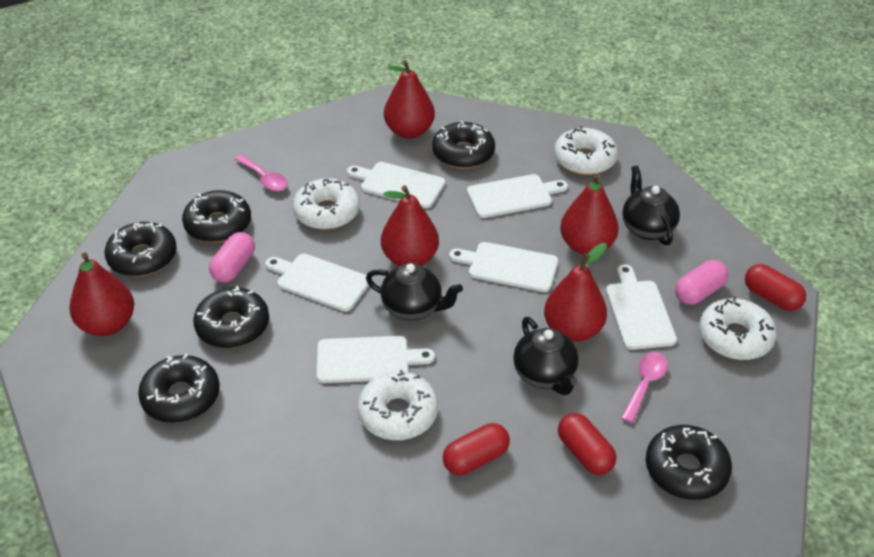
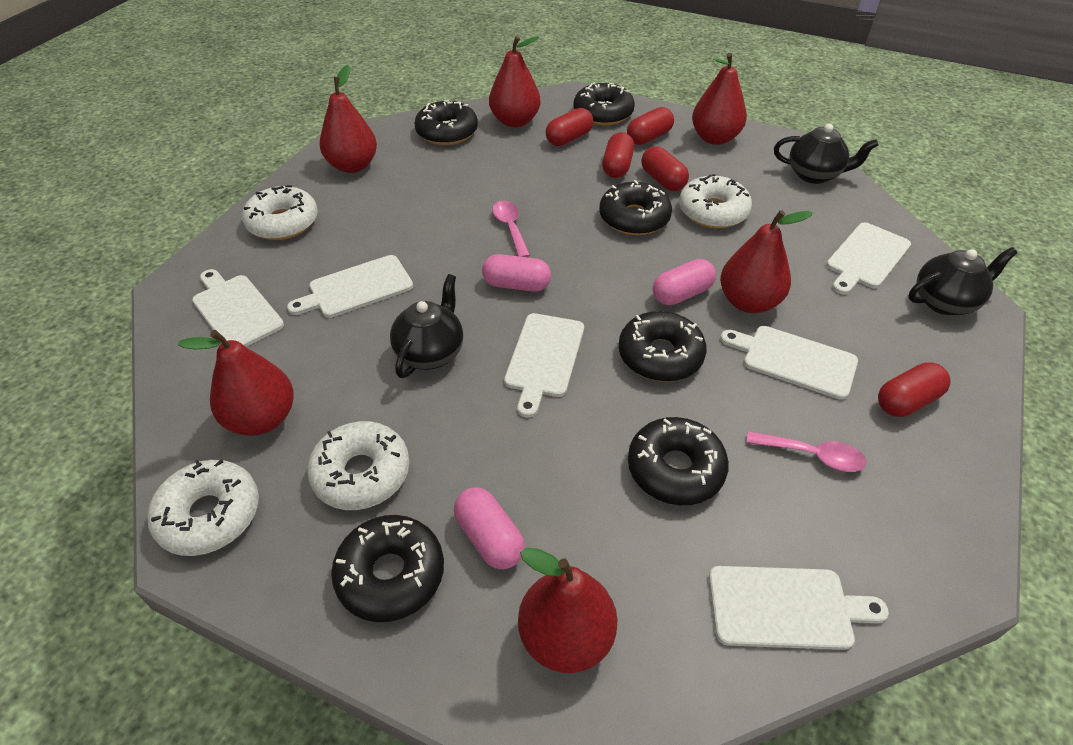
pink capsule: 2 -> 3
red capsule: 3 -> 5
red pear: 5 -> 6

